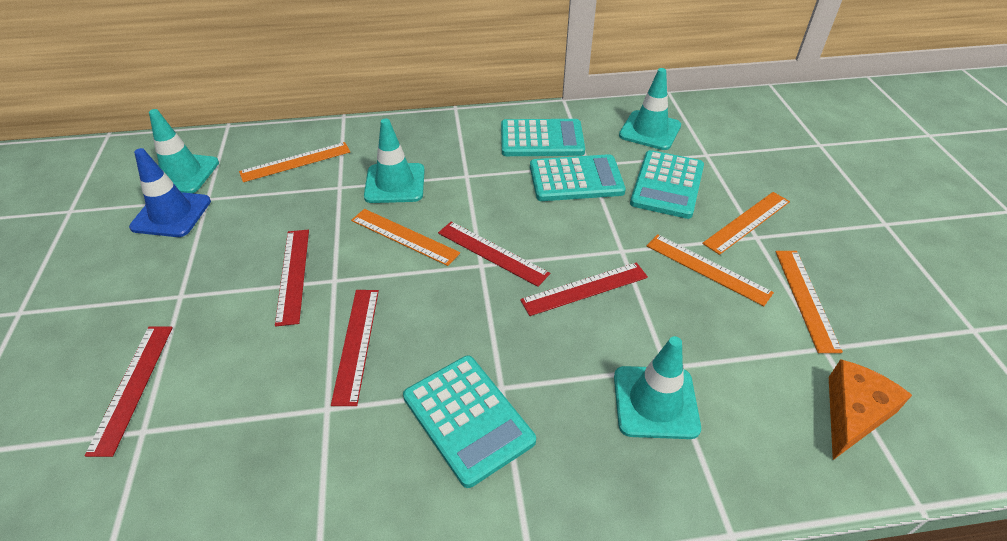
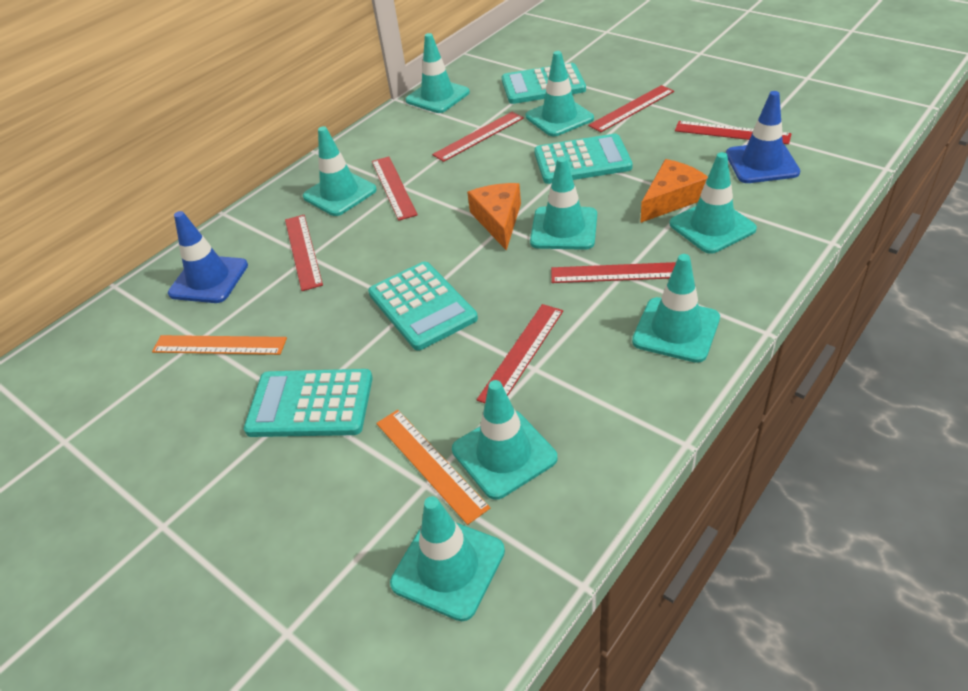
blue traffic cone: 1 -> 2
orange cheese: 1 -> 2
orange ruler: 5 -> 2
red ruler: 5 -> 7
turquoise traffic cone: 4 -> 8

